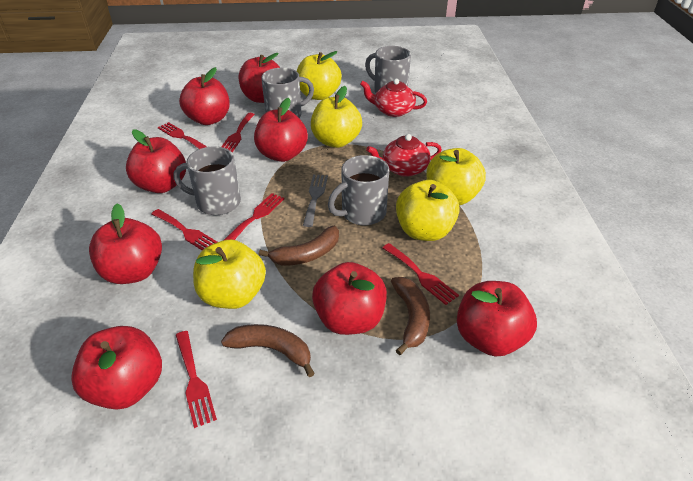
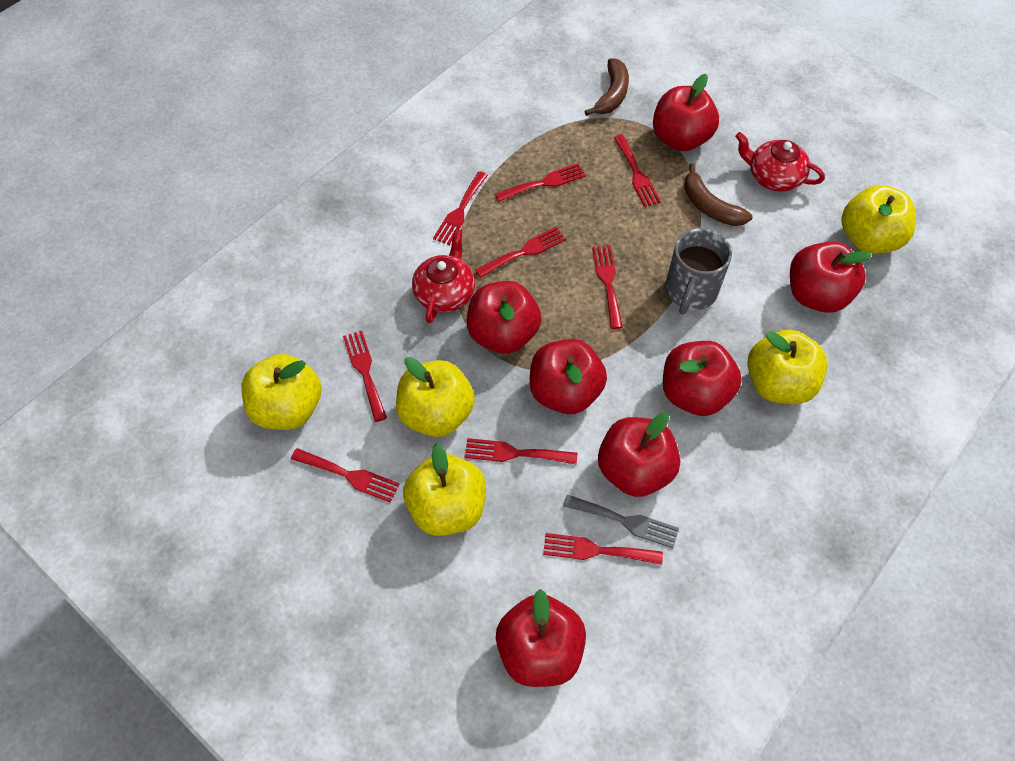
brown banana: 3 -> 2
grey mug: 4 -> 1
red apple: 8 -> 7
red fork: 6 -> 9

